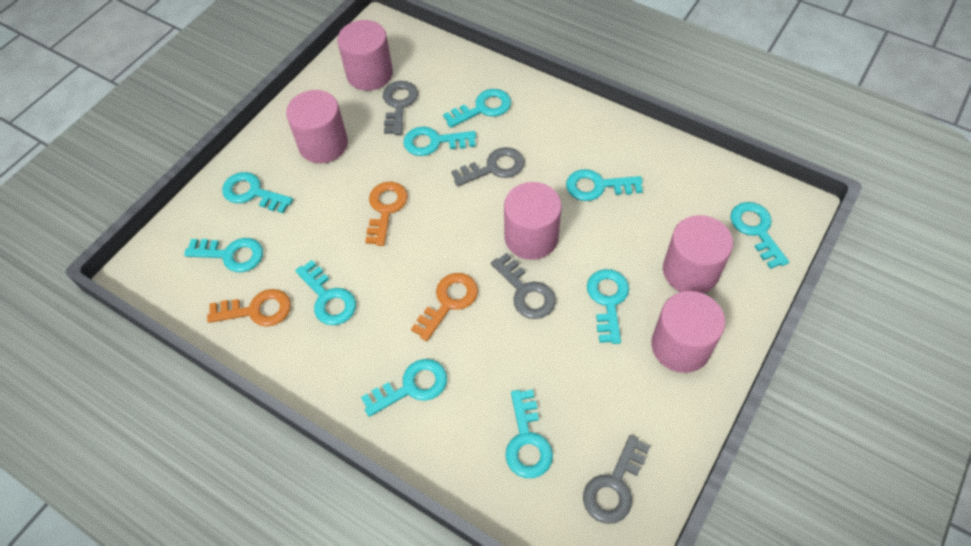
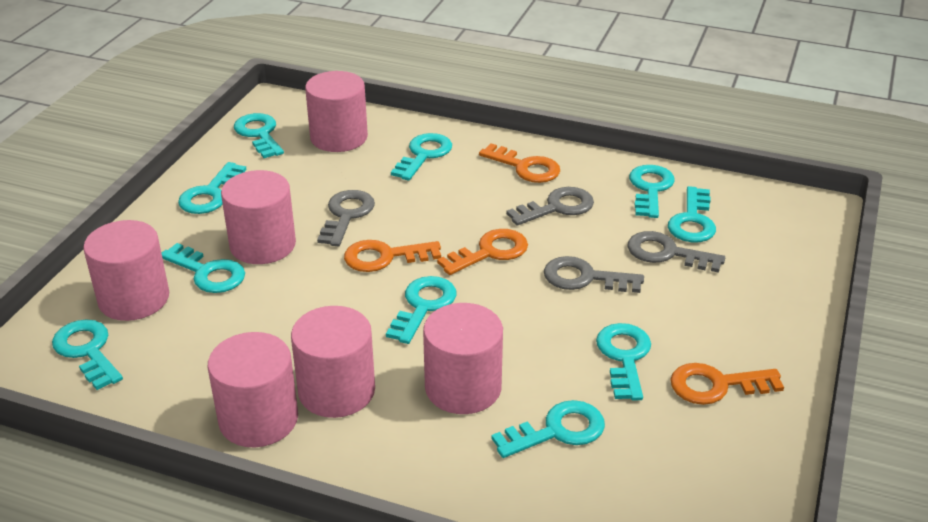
orange key: 3 -> 4
pink cylinder: 5 -> 6

